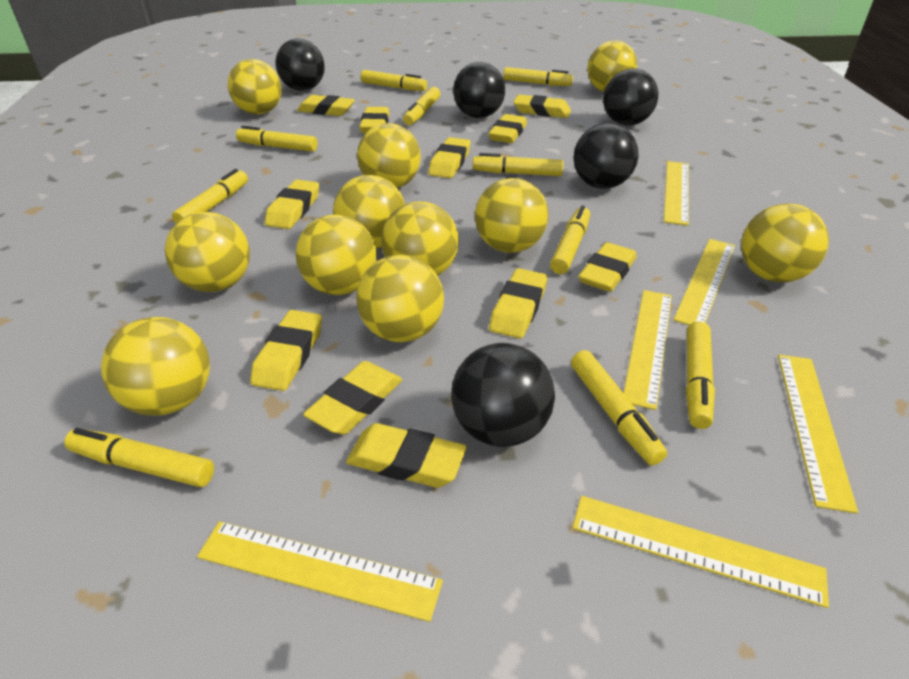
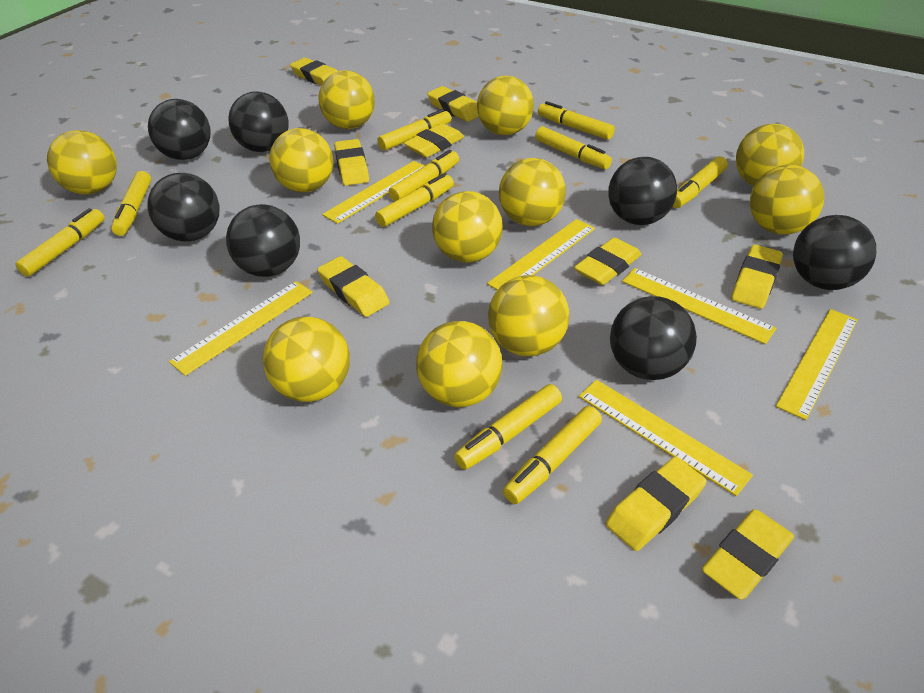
black ball: 5 -> 7
yellow eraser: 11 -> 9

